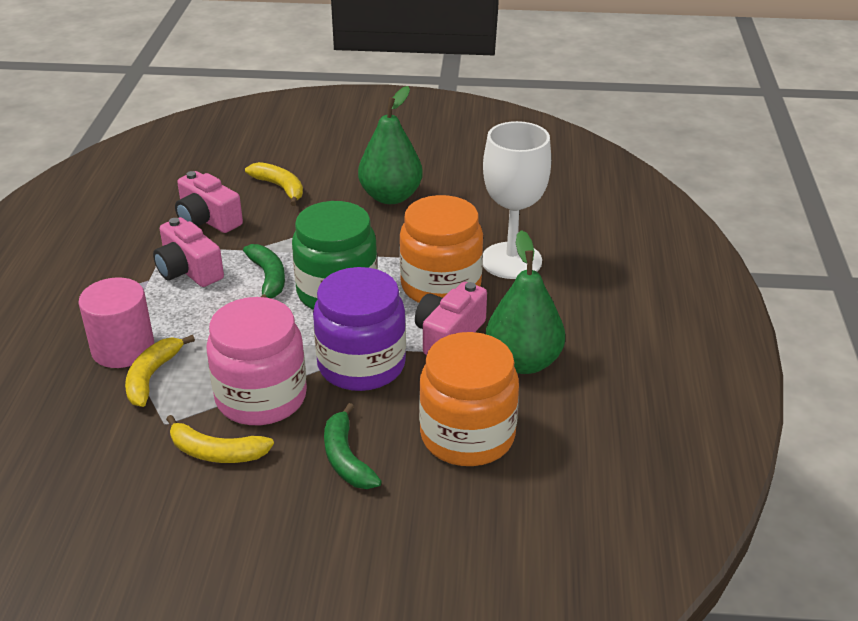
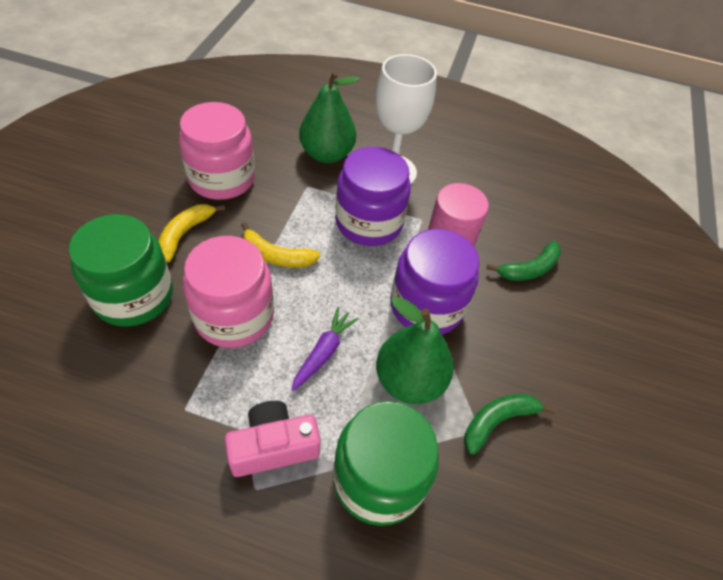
green jar: 1 -> 2
orange jar: 2 -> 0
pink camera: 3 -> 1
pink jar: 1 -> 2
purple carrot: 0 -> 1
purple jar: 1 -> 2
yellow banana: 3 -> 2

